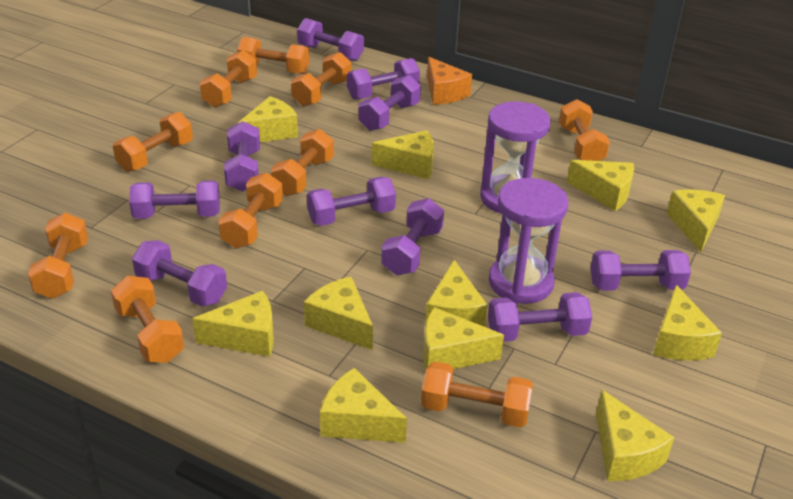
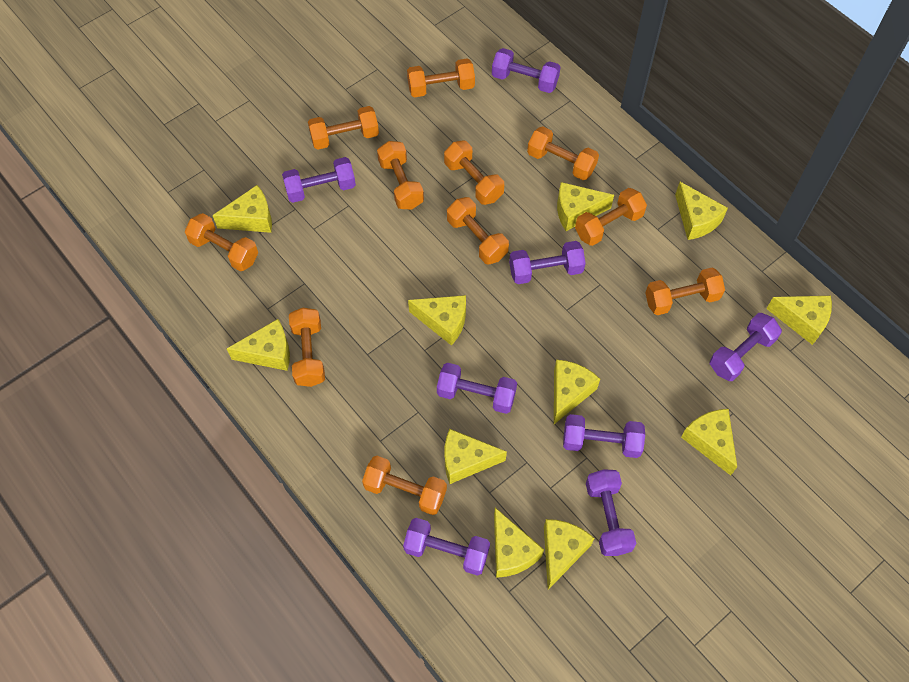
orange cheese: 1 -> 0
orange dumbbell: 10 -> 11
purple dumbbell: 10 -> 8
purple hourglass: 2 -> 0

